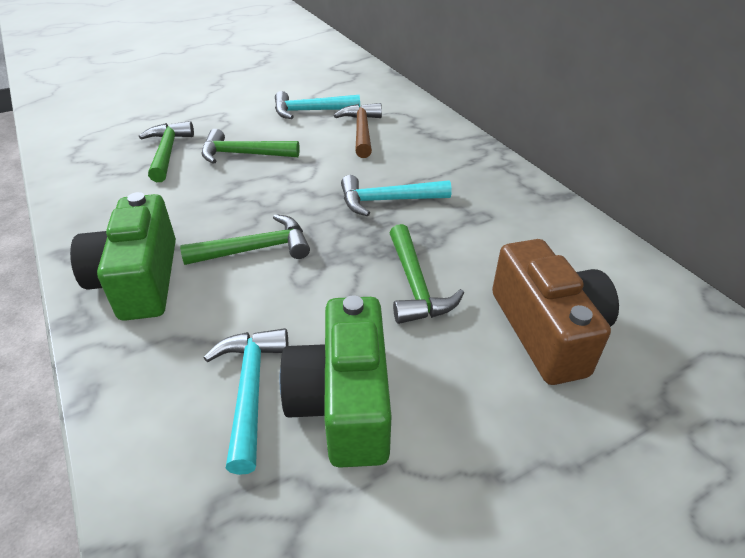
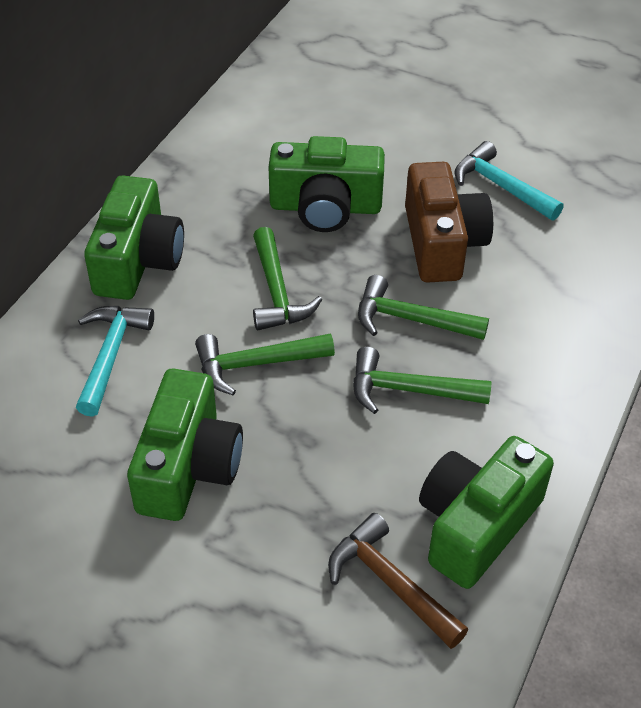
green camera: 2 -> 4
turquoise hammer: 3 -> 2

